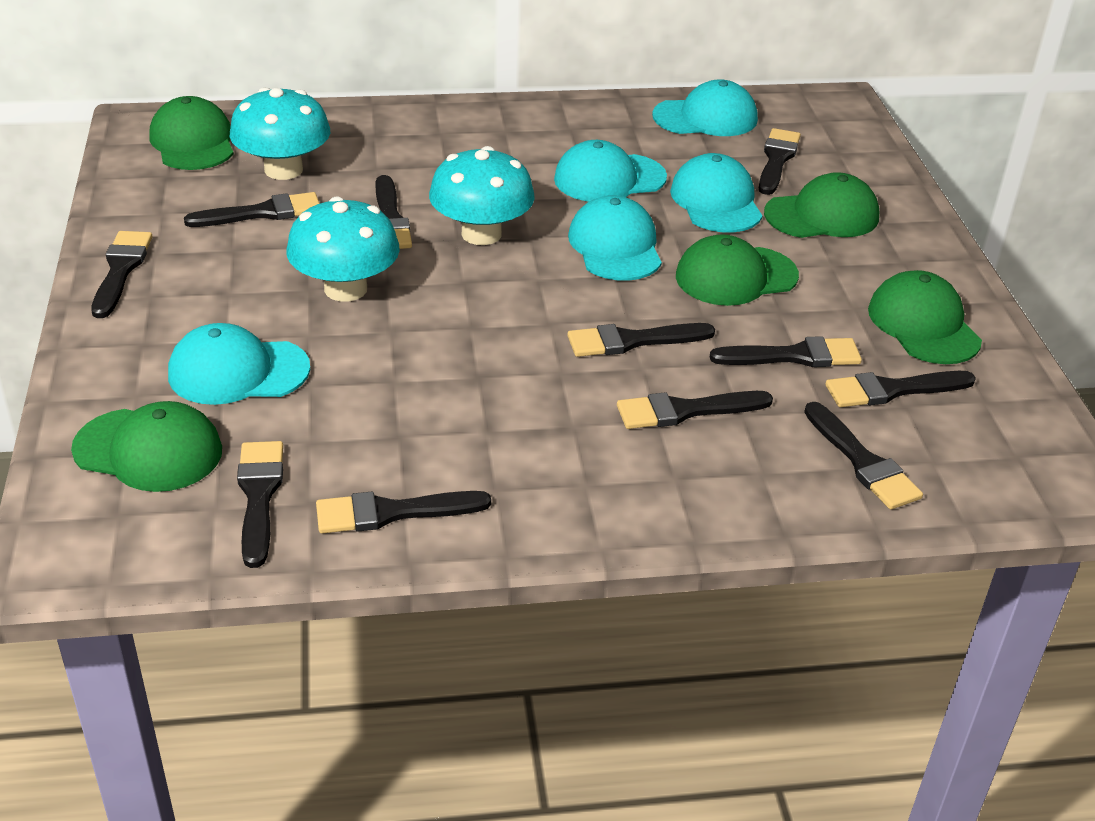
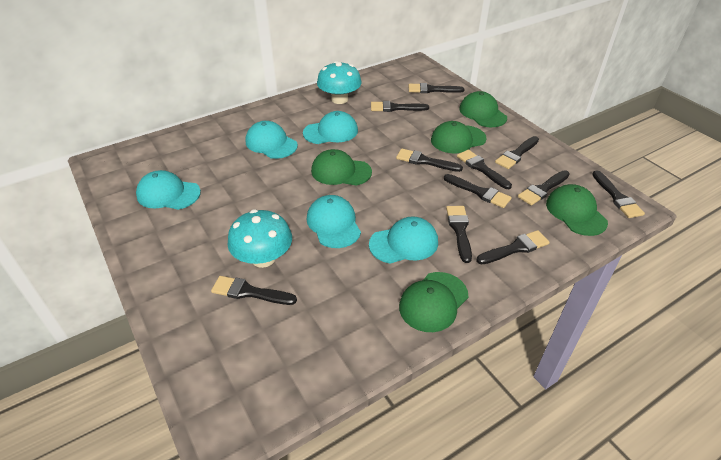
turquoise mushroom: 3 -> 2

